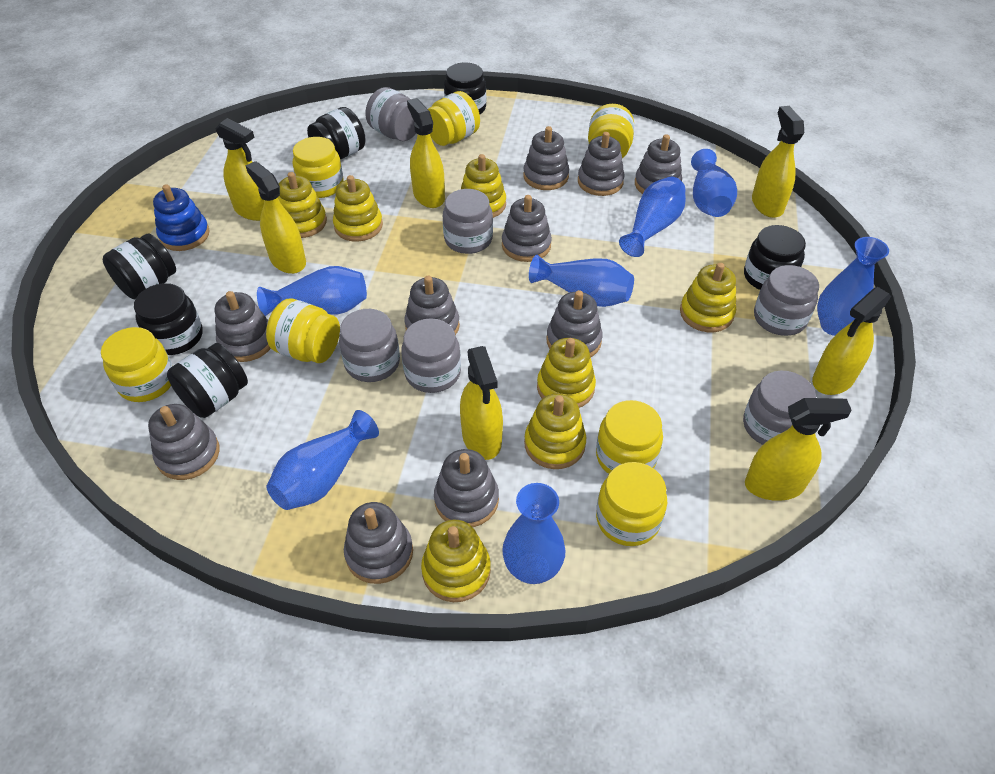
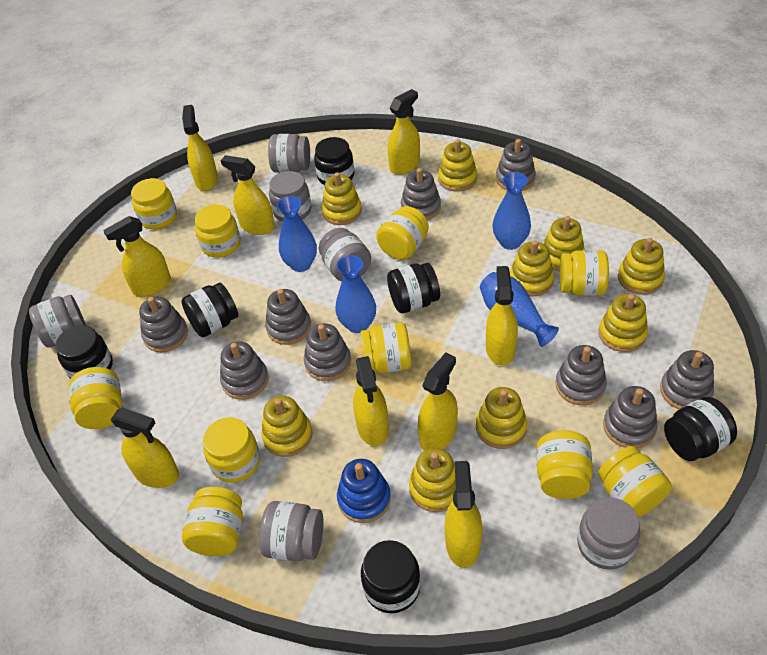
blue vase: 7 -> 4
grey stacking toy: 10 -> 9
yellow jar: 7 -> 10
yellow spray bottle: 7 -> 9
yellow stacking toy: 7 -> 9

